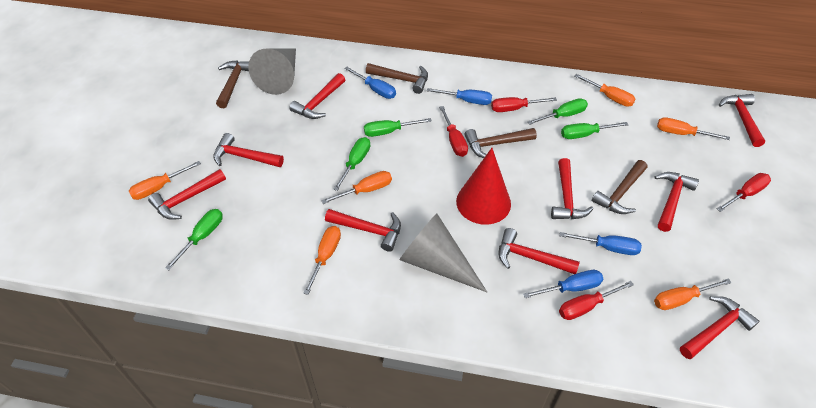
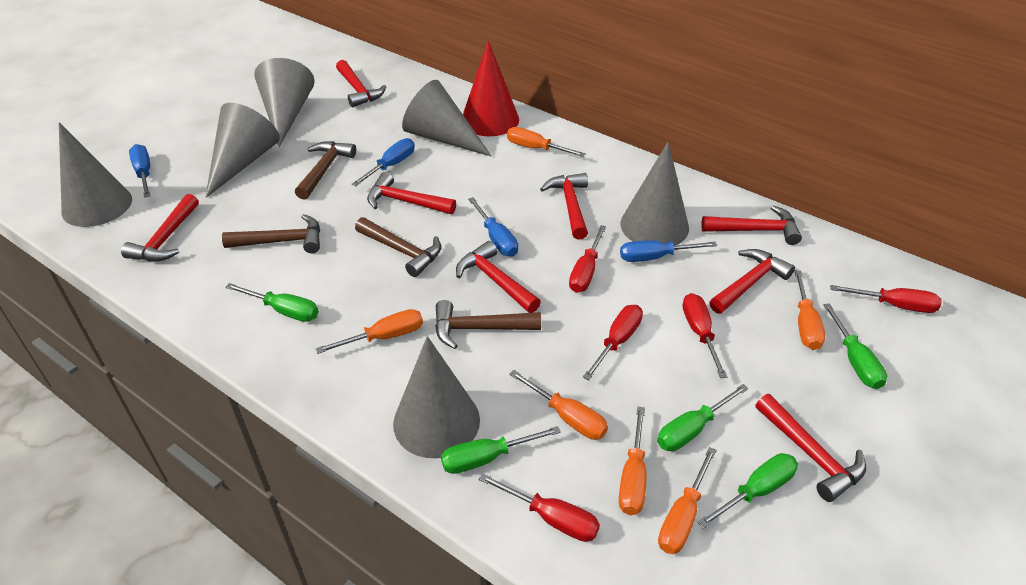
grey cone: 2 -> 6
red hammer: 9 -> 8
red screwdriver: 4 -> 5

